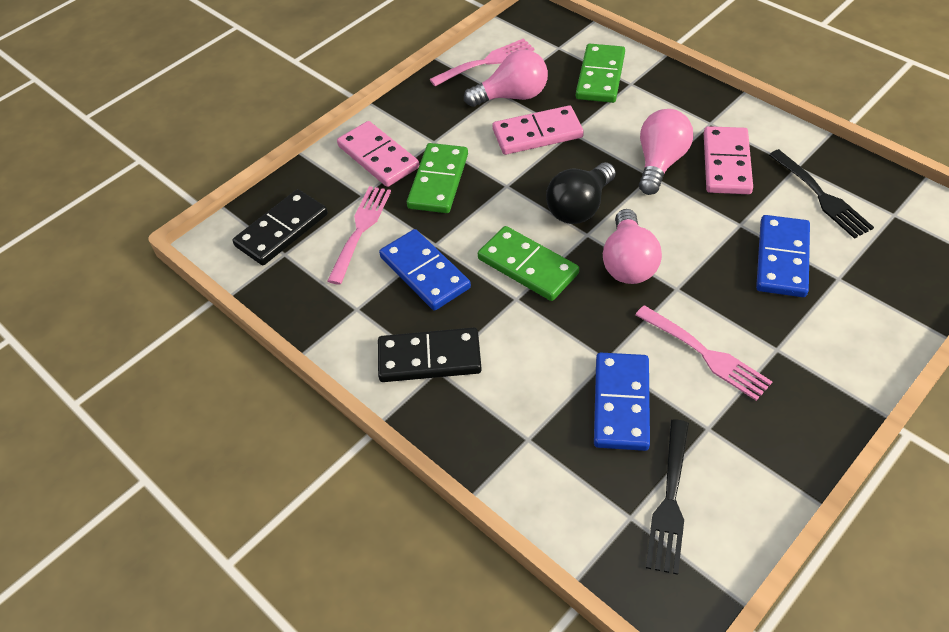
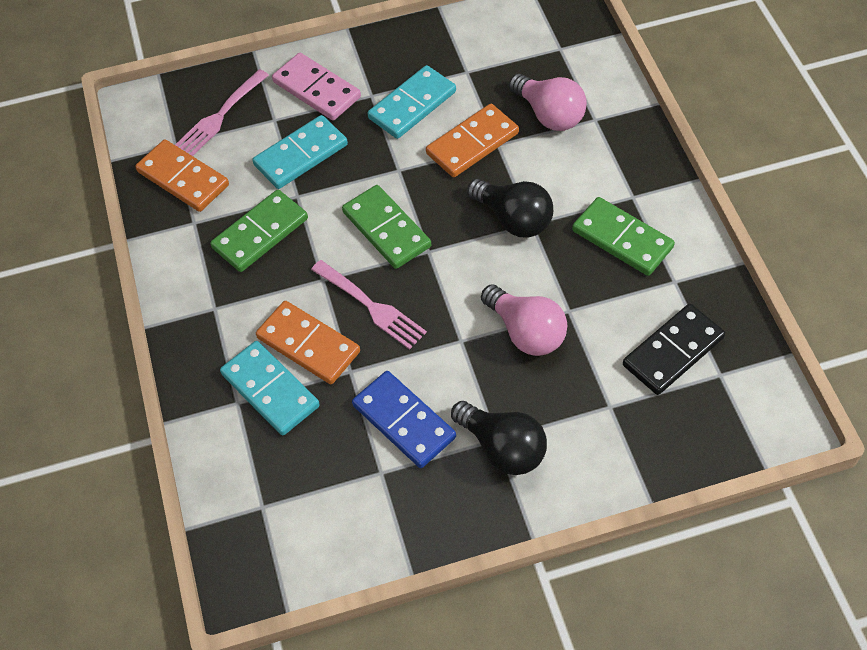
black domino: 2 -> 1
black fork: 2 -> 0
black light bulb: 1 -> 2
blue domino: 3 -> 1
orange domino: 0 -> 3
pink domino: 3 -> 1
pink fork: 3 -> 2
pink light bulb: 3 -> 2
turquoise domino: 0 -> 3

